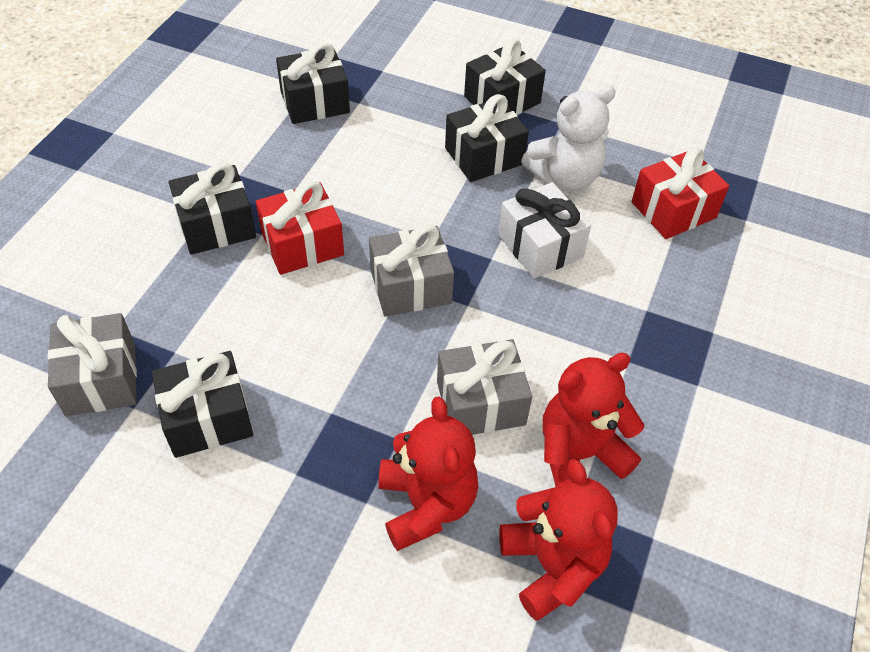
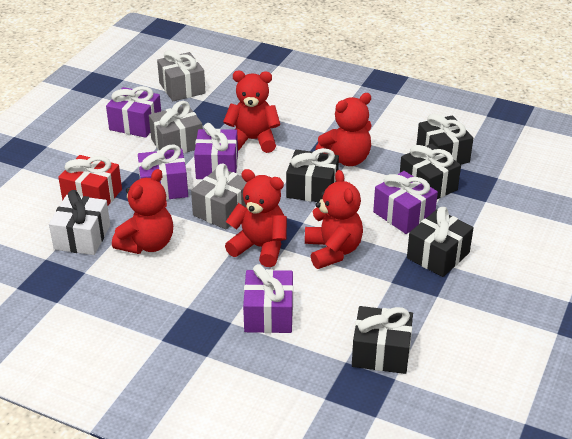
purple gift: 0 -> 5
red gift: 2 -> 1
red teddy bear: 3 -> 5
white teddy bear: 1 -> 0

